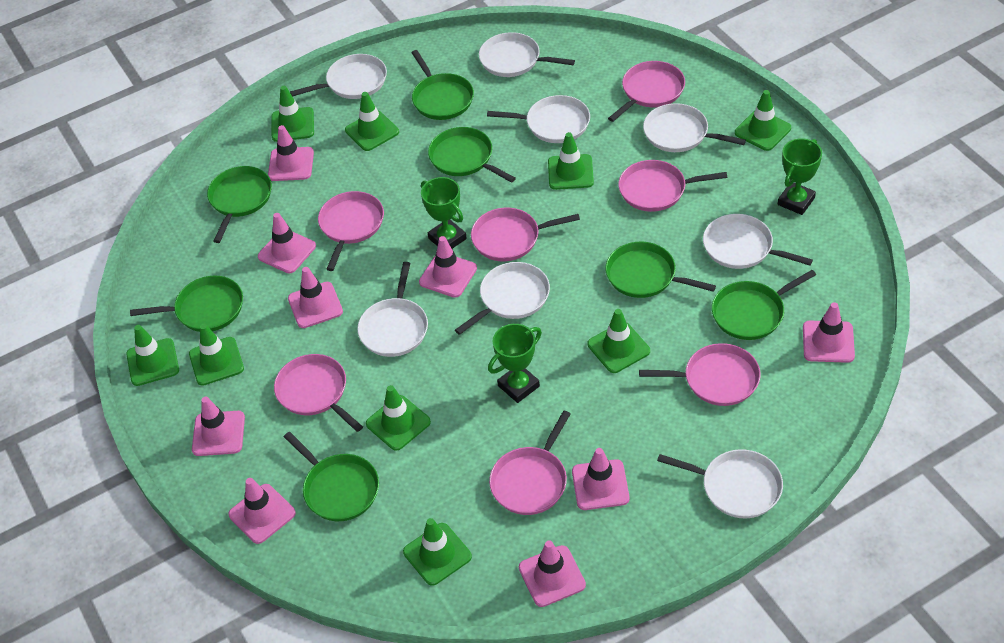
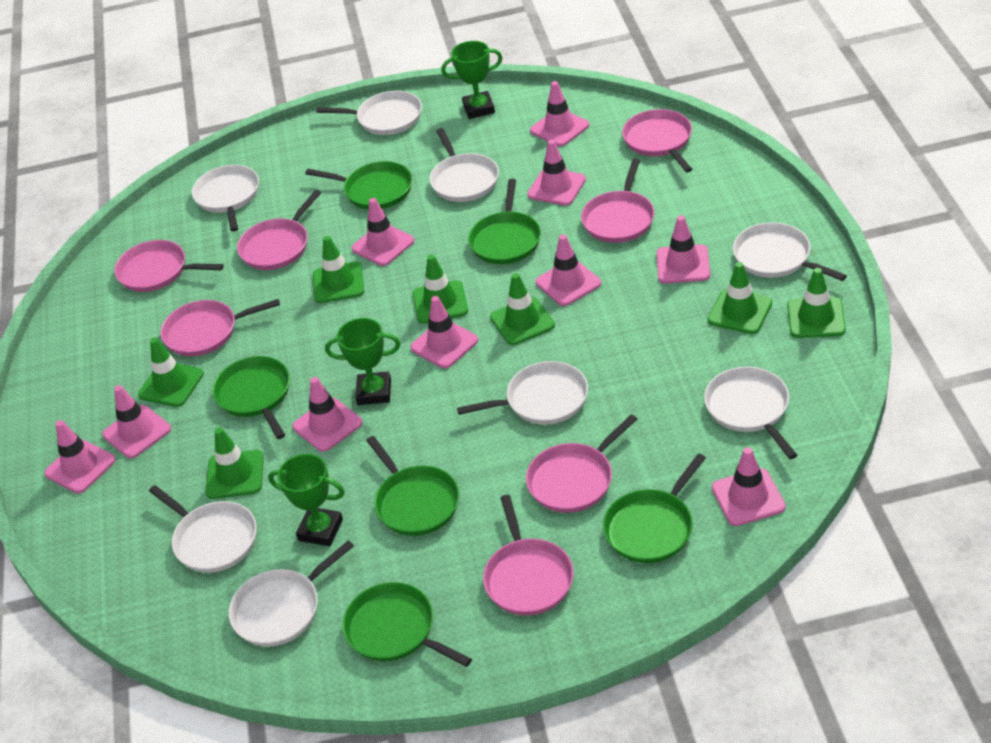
green pan: 7 -> 6
green traffic cone: 9 -> 7
pink traffic cone: 9 -> 10

